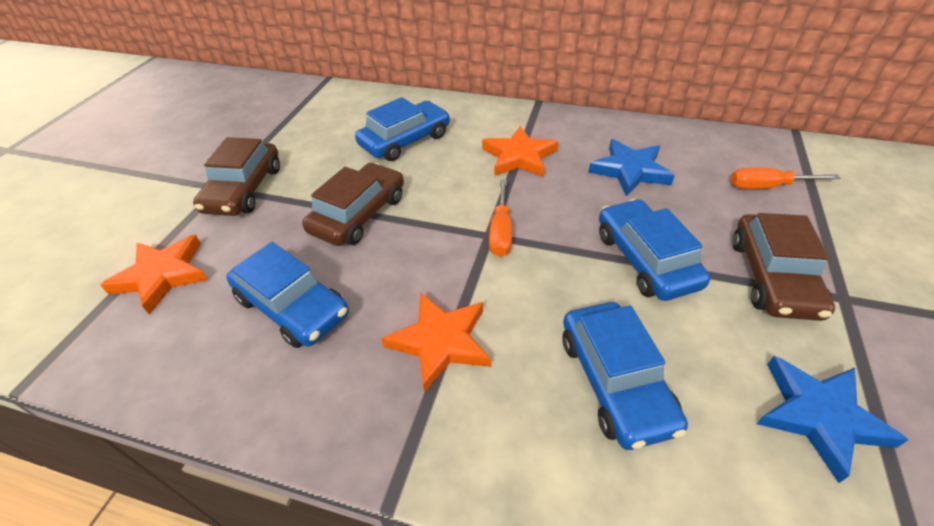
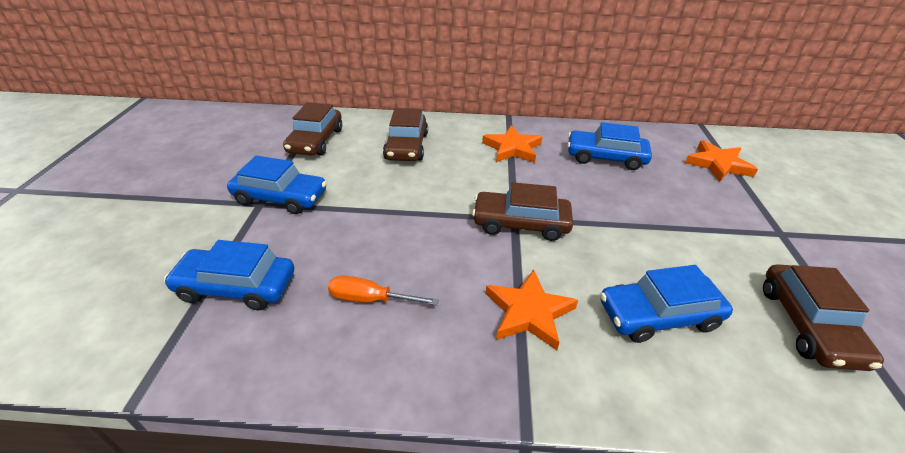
blue star: 2 -> 0
brown car: 3 -> 4
orange screwdriver: 2 -> 1

